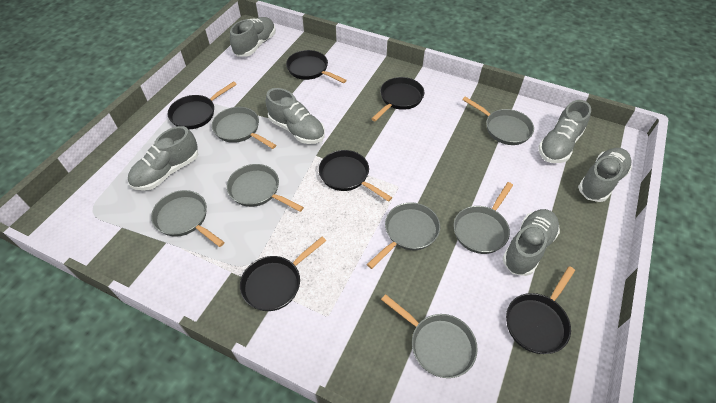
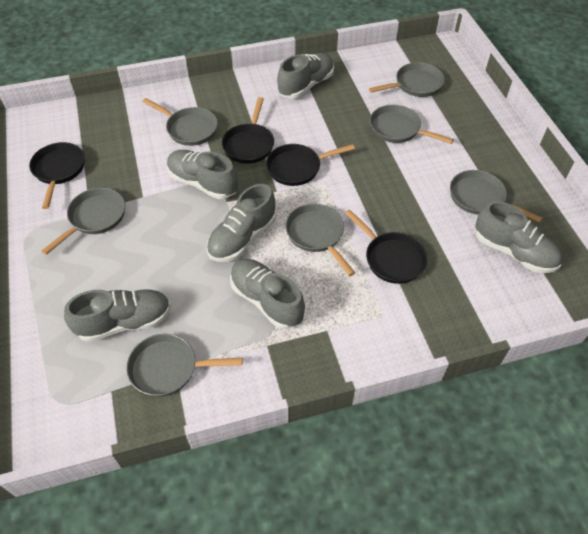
black pan: 6 -> 4

